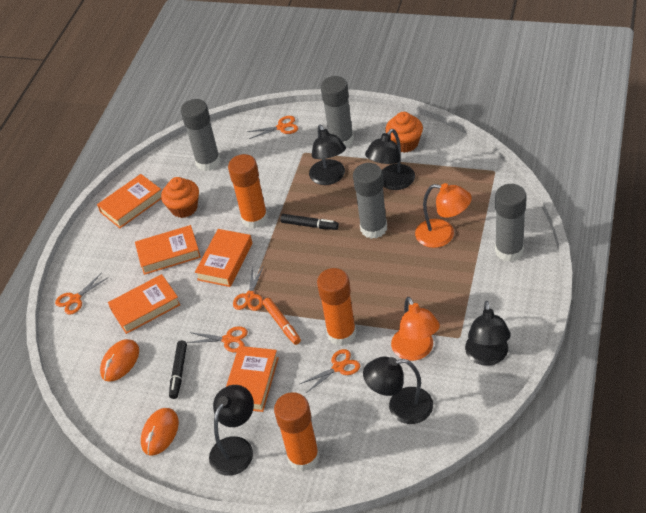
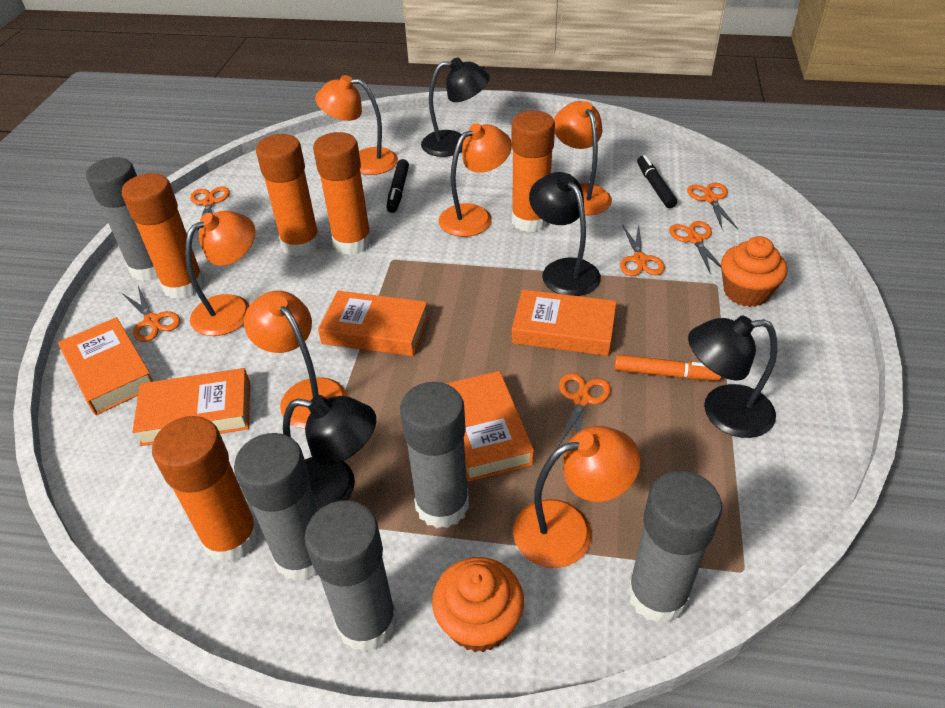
black lamp: 5 -> 4
grey glue stick: 4 -> 5
orange glue stick: 3 -> 5
orange lamp: 2 -> 6
orange mouse: 2 -> 0
orange scissors: 5 -> 6

